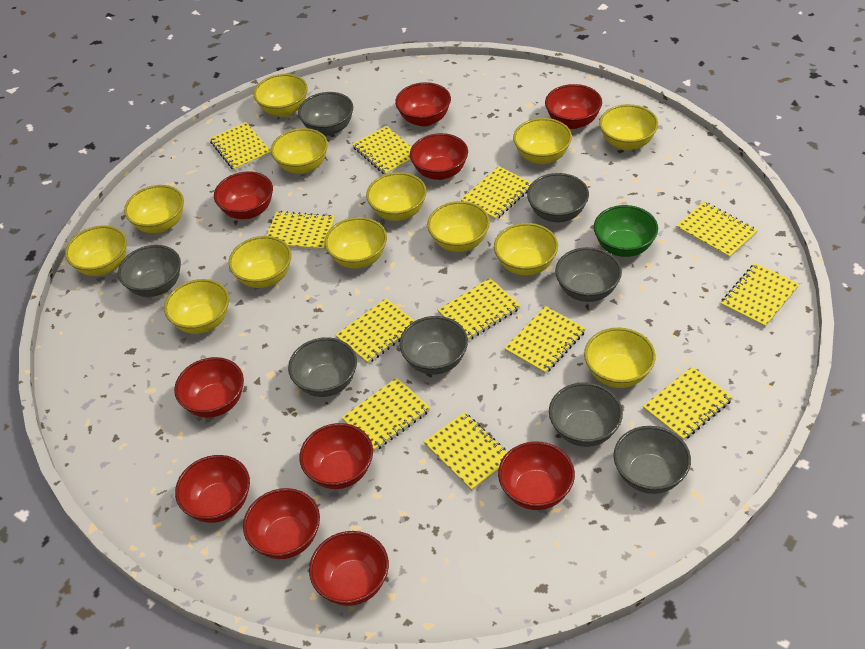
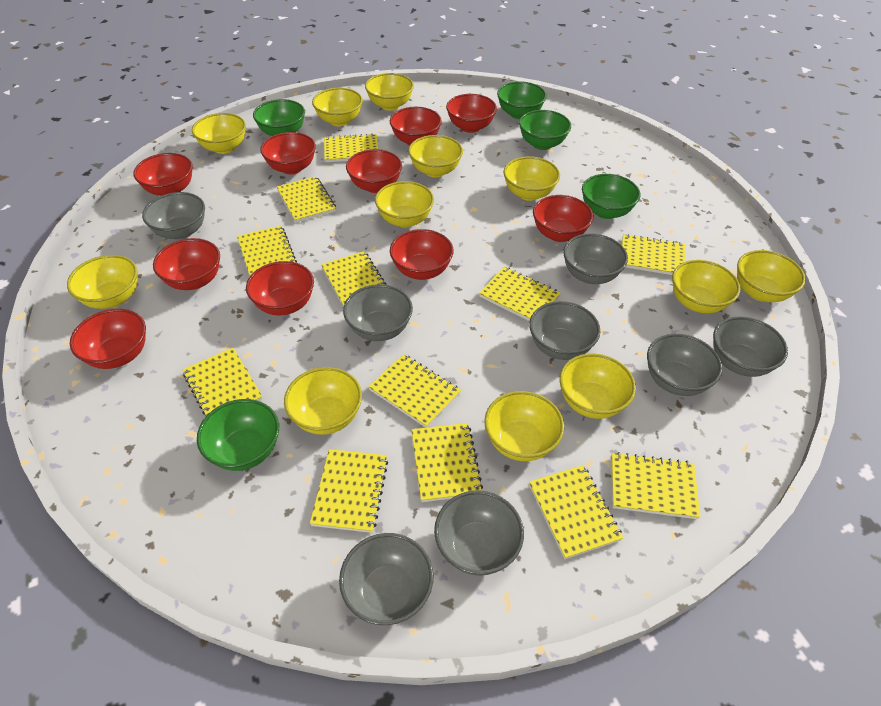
green bowl: 1 -> 5
yellow bowl: 13 -> 12

